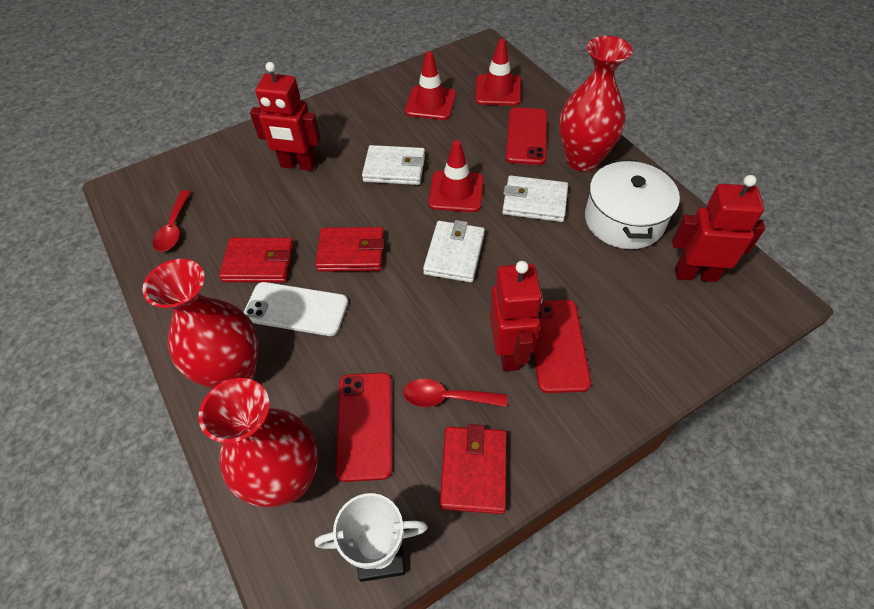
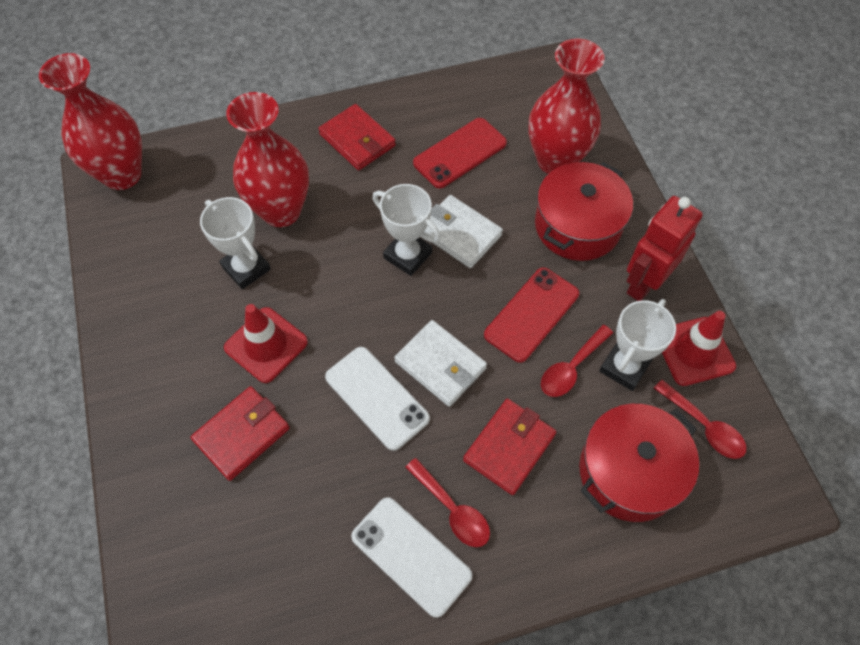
red phone: 3 -> 2
red pot: 0 -> 2
red robot: 3 -> 1
red spoon: 2 -> 3
red traffic cone: 3 -> 2
white phone: 1 -> 2
white pot: 1 -> 0
white trophy: 1 -> 3
white wallet: 3 -> 2

